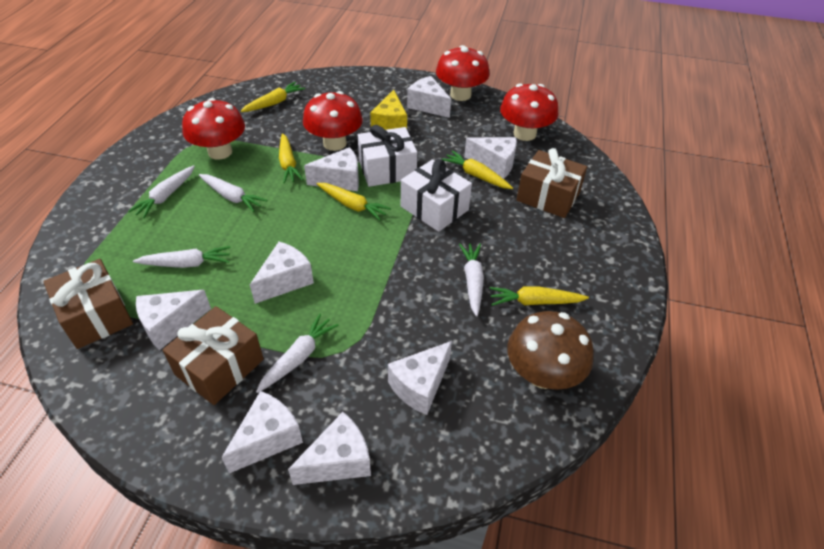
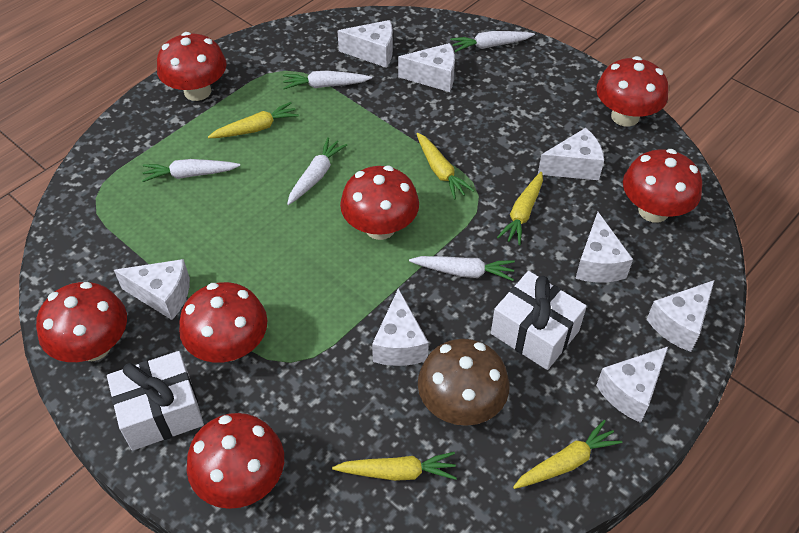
brown gift: 3 -> 0
red mushroom: 4 -> 7
yellow cheese: 1 -> 0

